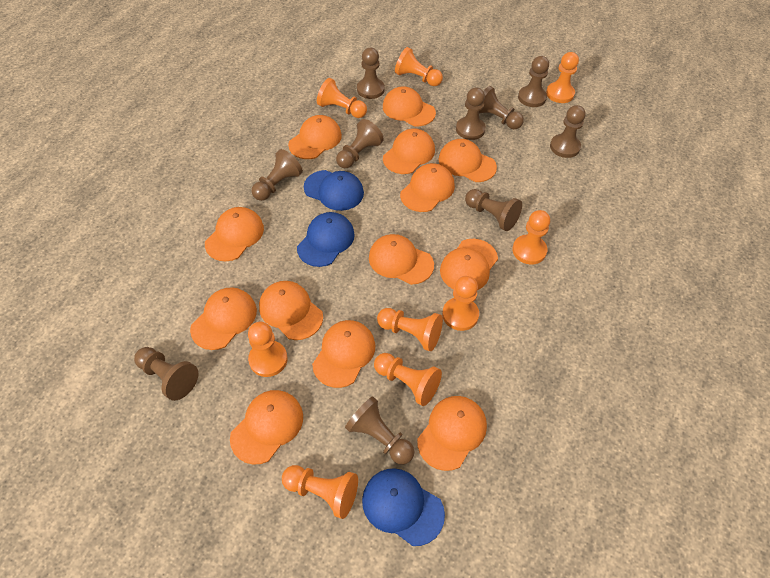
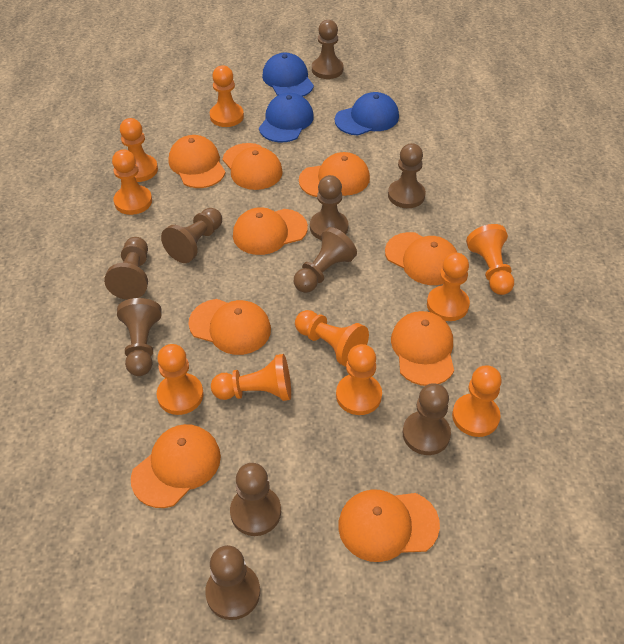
orange cap: 13 -> 9
orange pawn: 9 -> 10

